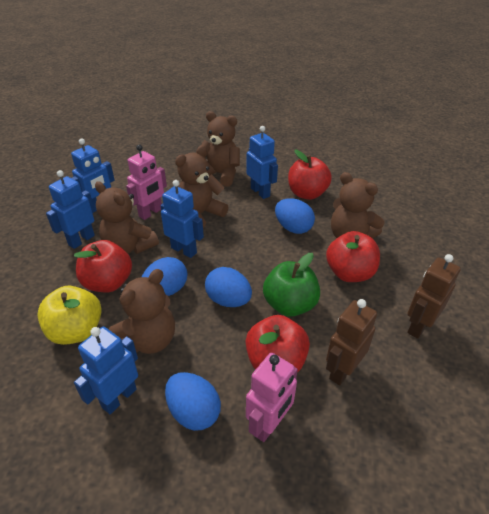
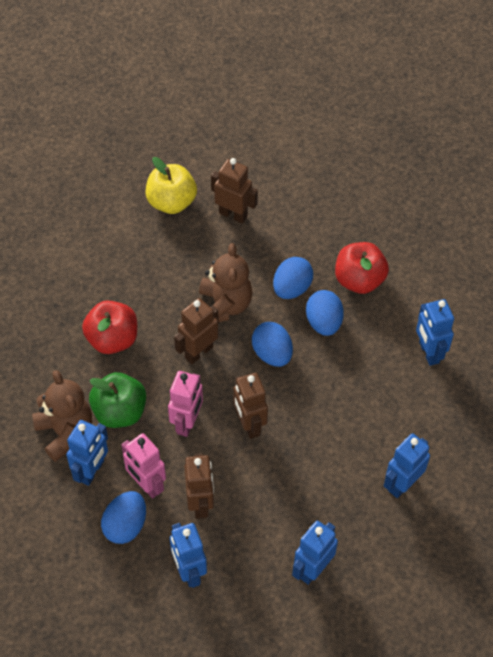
brown robot: 2 -> 4
brown teddy bear: 5 -> 2
red apple: 4 -> 2

